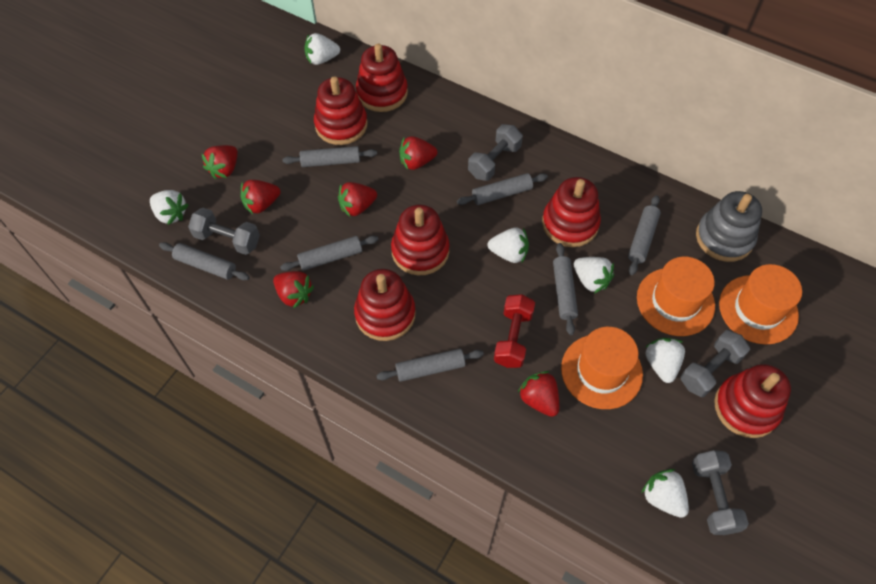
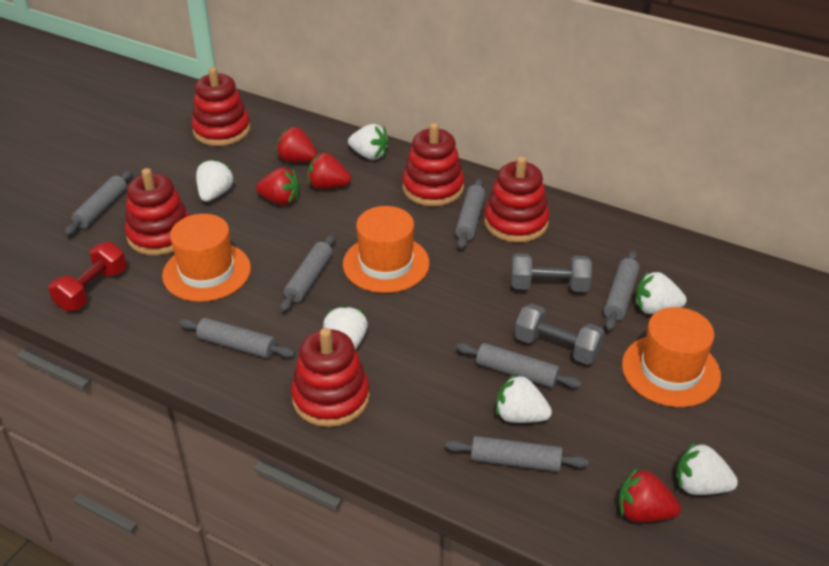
grey dumbbell: 4 -> 2
grey stacking toy: 1 -> 0
red stacking toy: 6 -> 5
red strawberry: 6 -> 4

